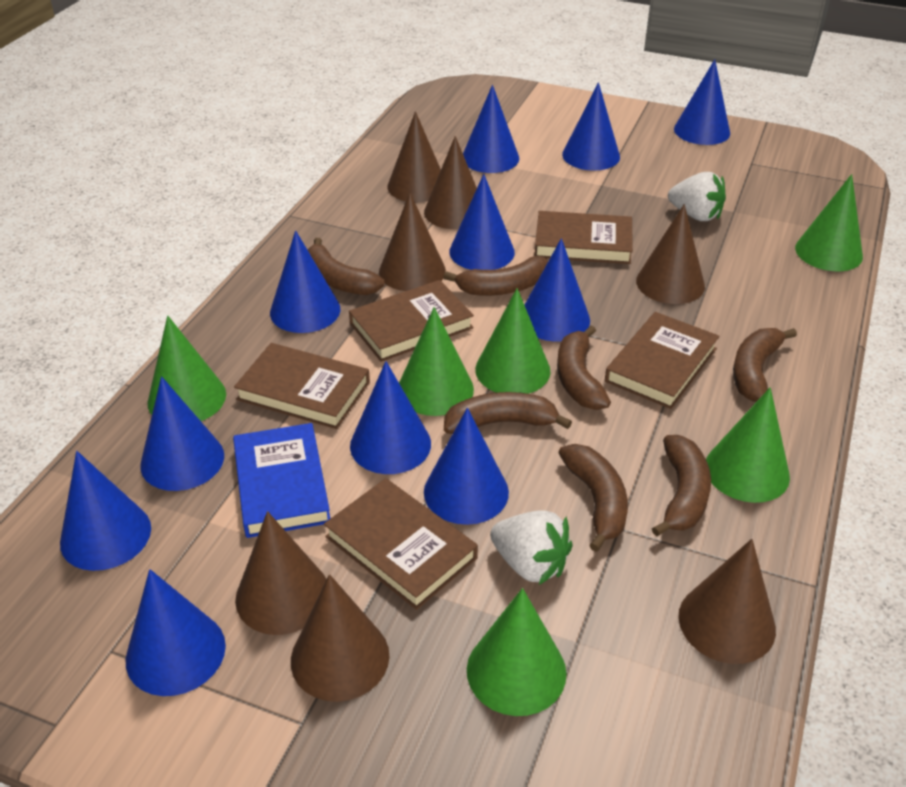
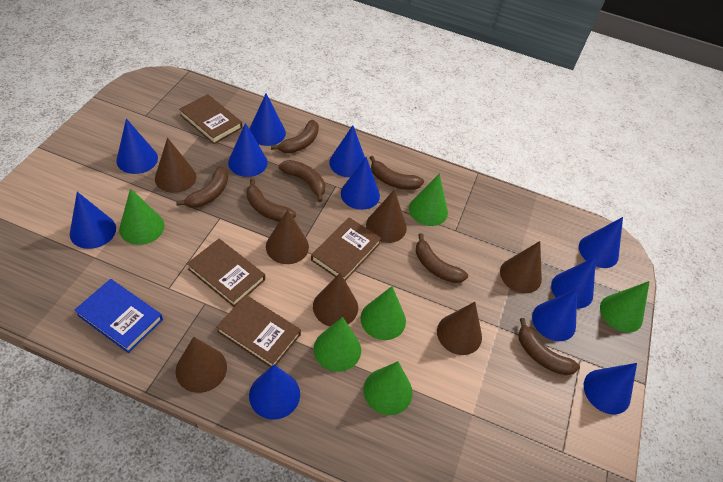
brown book: 5 -> 4
white strawberry: 2 -> 0

